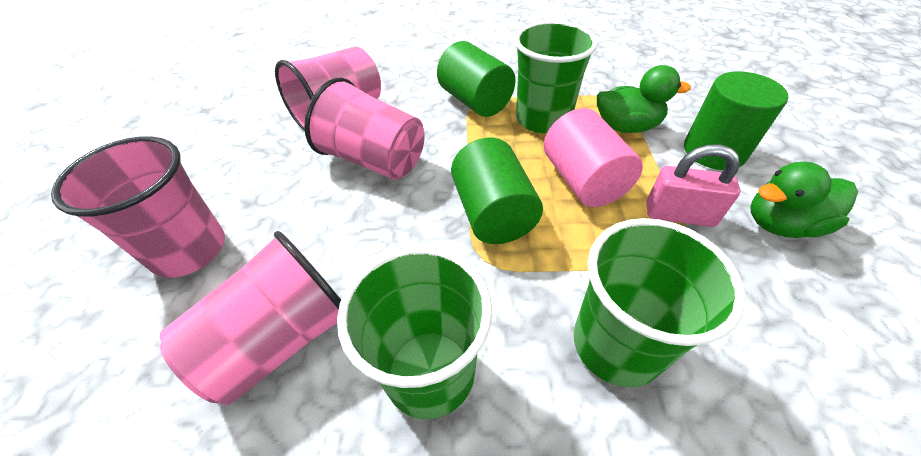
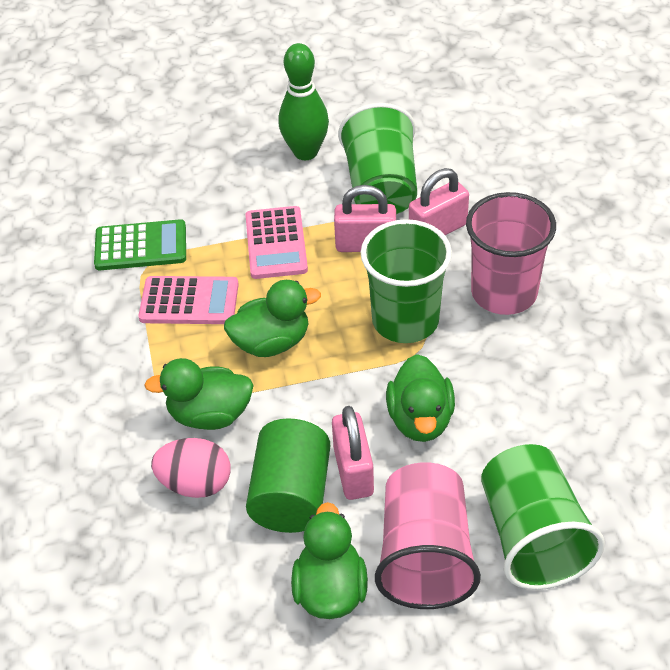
green bowling pin: 0 -> 1
green calculator: 0 -> 1
green cylinder: 3 -> 1
green duck: 2 -> 4
pink calculator: 0 -> 2
pink cup: 4 -> 2
pink cylinder: 1 -> 0
pink egg: 0 -> 1
pink padlock: 1 -> 3

